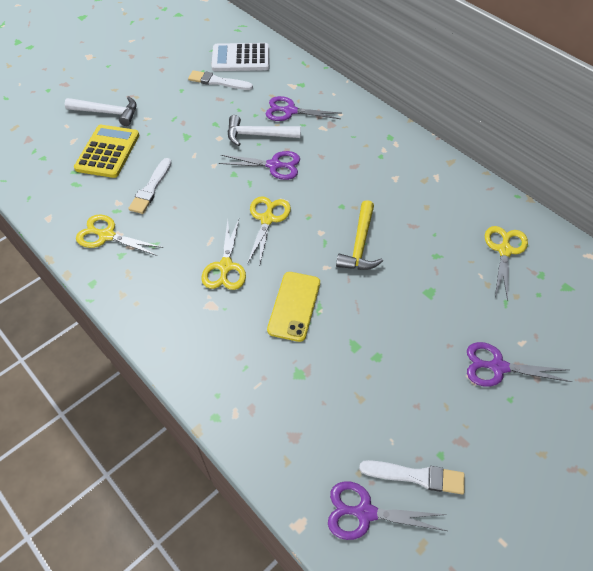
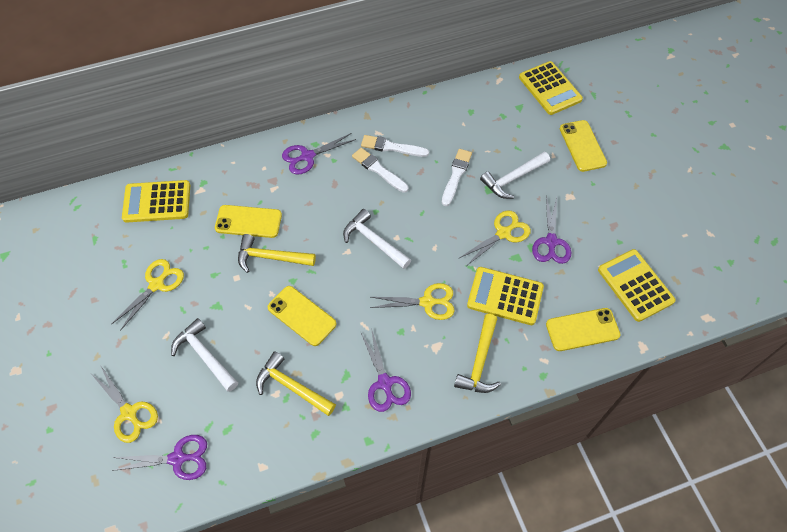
white calculator: 1 -> 0
white hammer: 2 -> 3
yellow calculator: 1 -> 4
yellow hammer: 1 -> 3
yellow phone: 1 -> 4

